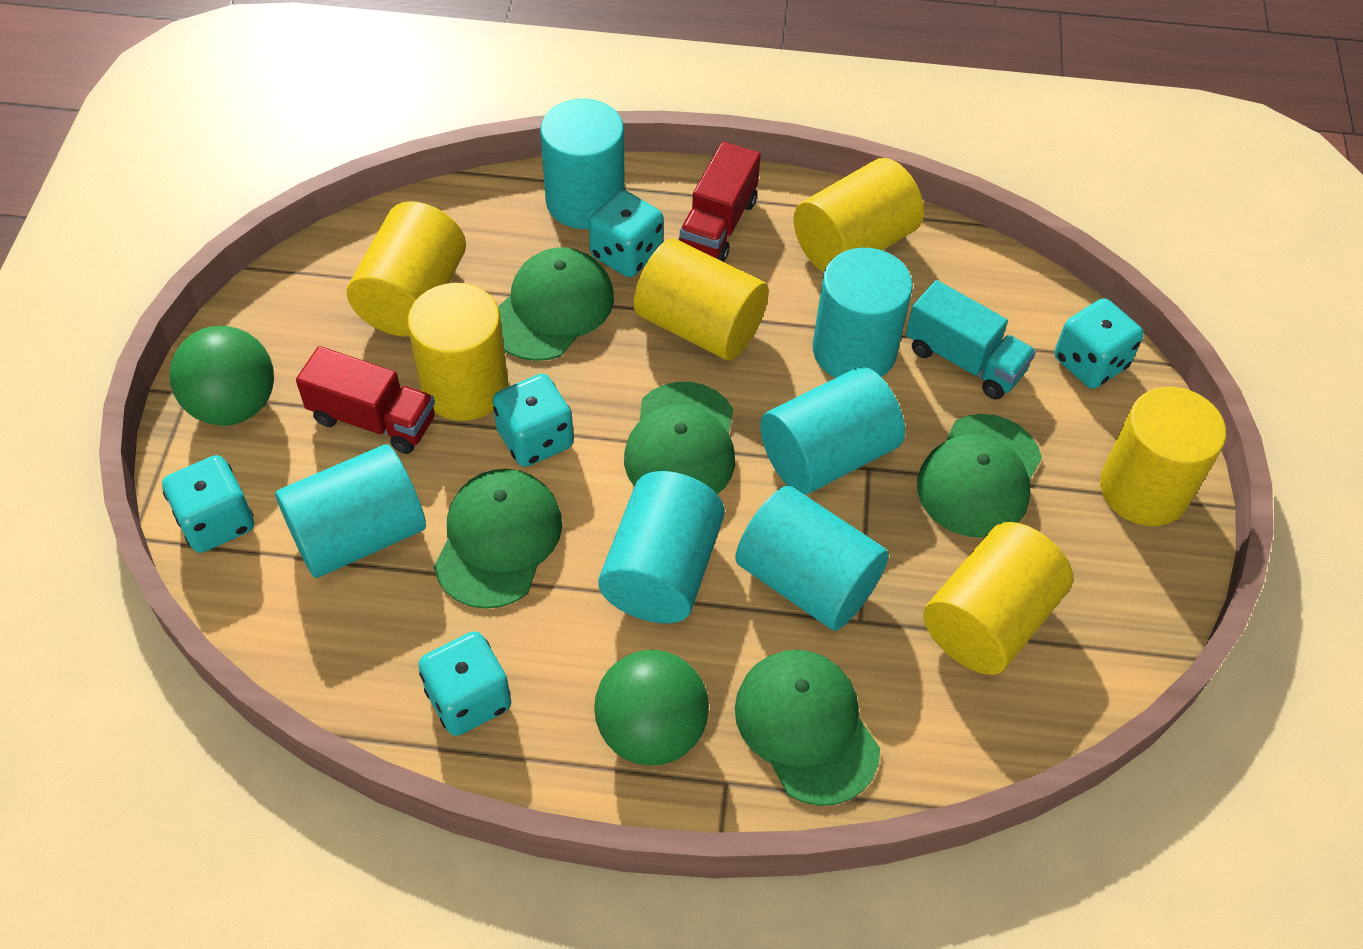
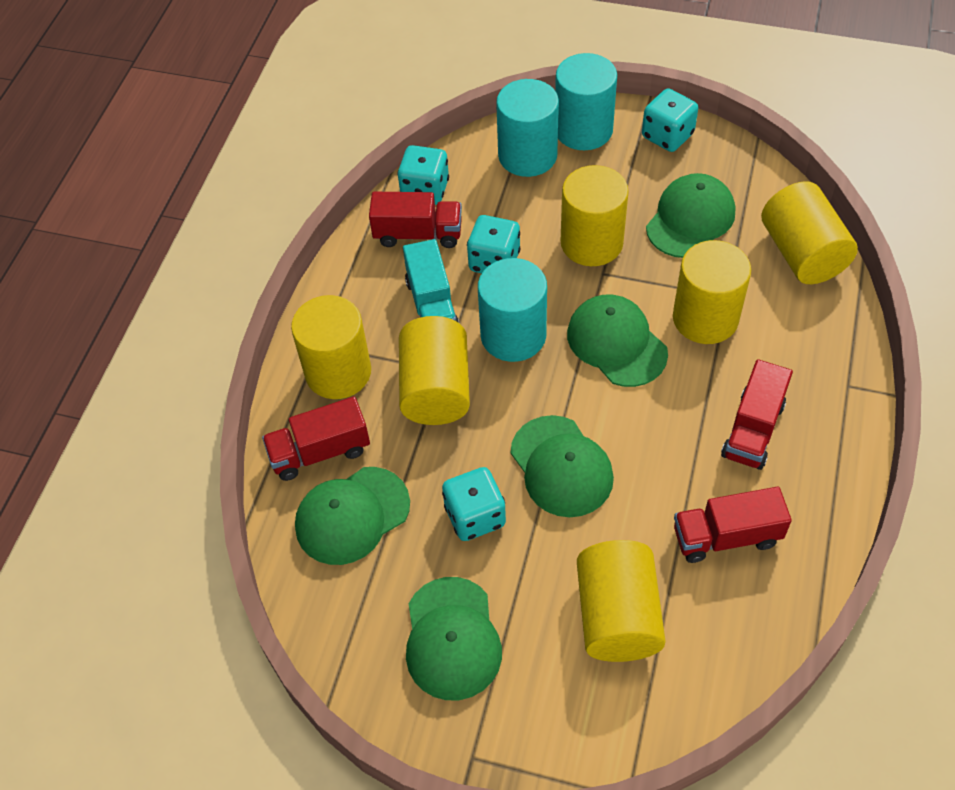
green ball: 2 -> 0
red truck: 2 -> 4
turquoise cylinder: 6 -> 3
turquoise dice: 5 -> 4

